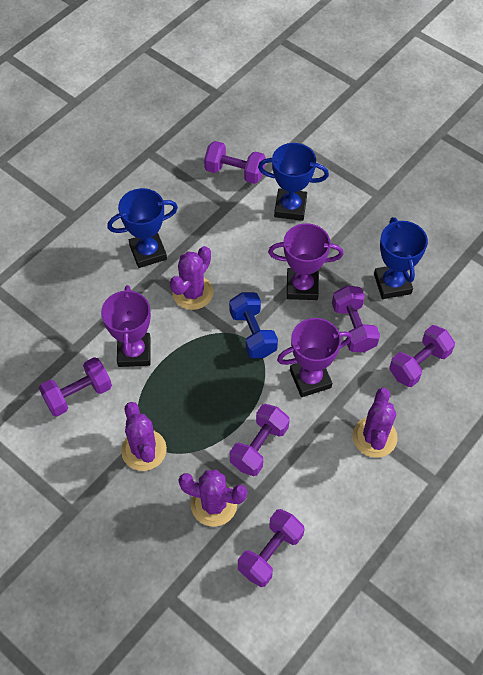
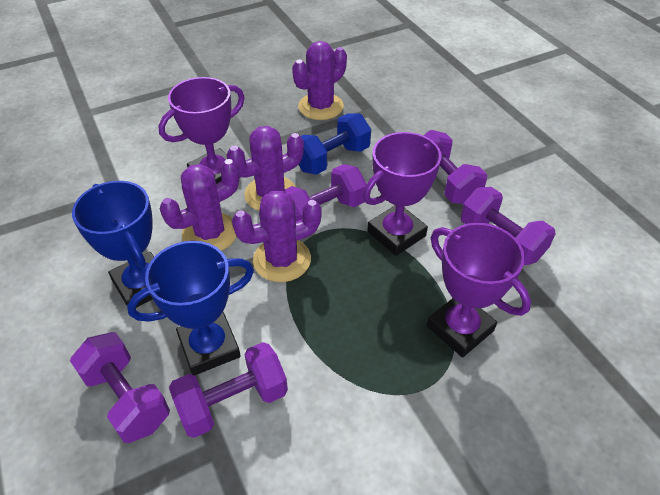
blue trophy: 3 -> 2
purple dumbbell: 6 -> 5

